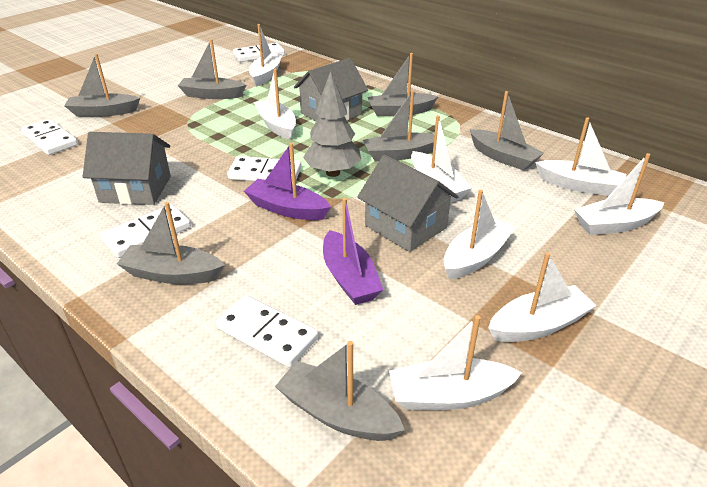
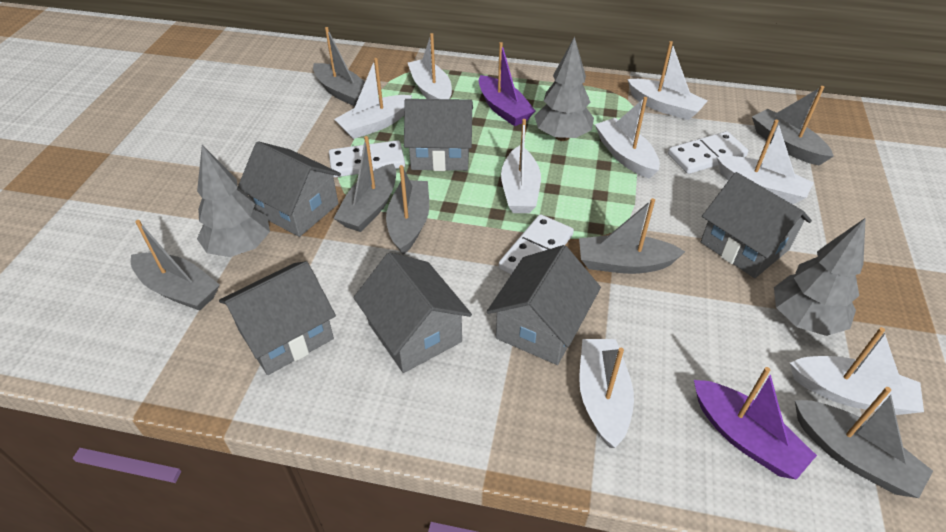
grey house: 3 -> 6
grey tree: 1 -> 3
white domino: 5 -> 3

